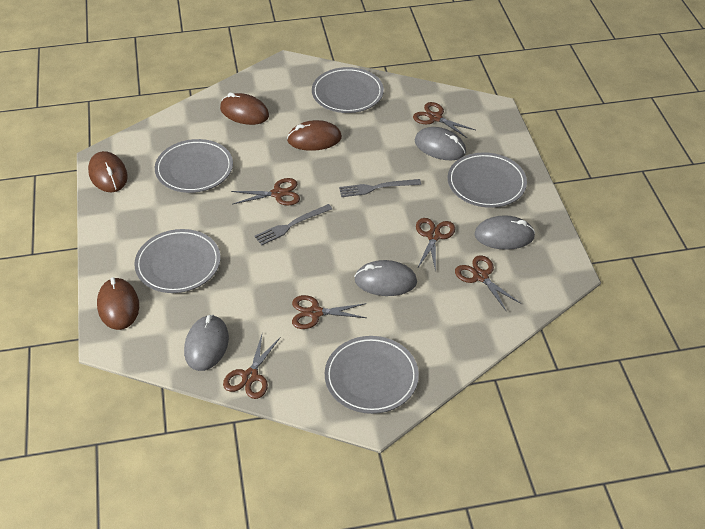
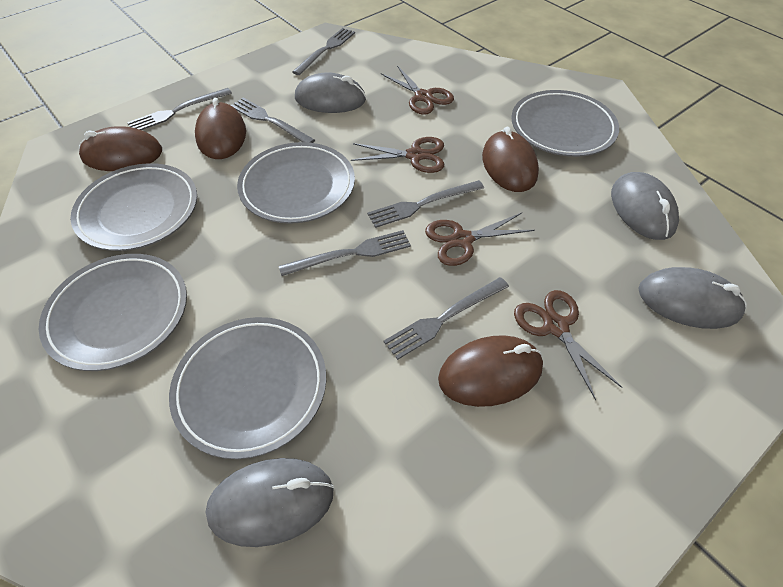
brown scissors: 6 -> 4
grey fork: 2 -> 6

